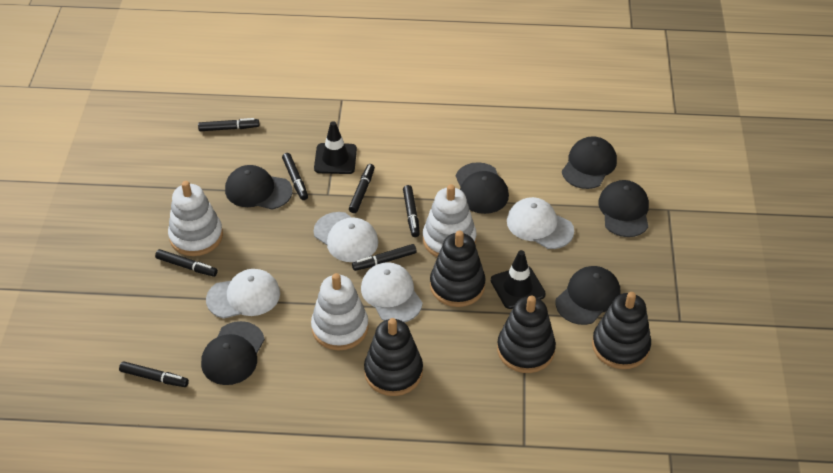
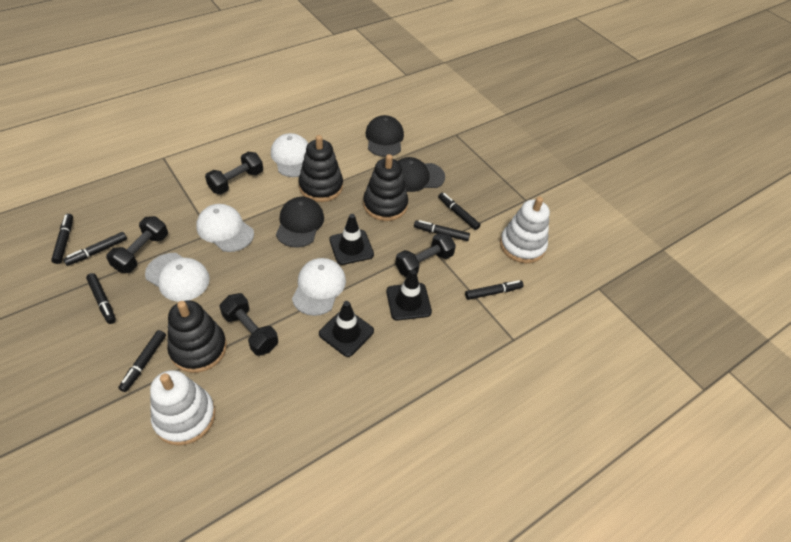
black cap: 6 -> 3
black dumbbell: 0 -> 4
black stacking toy: 4 -> 3
black traffic cone: 2 -> 3
white stacking toy: 3 -> 2

